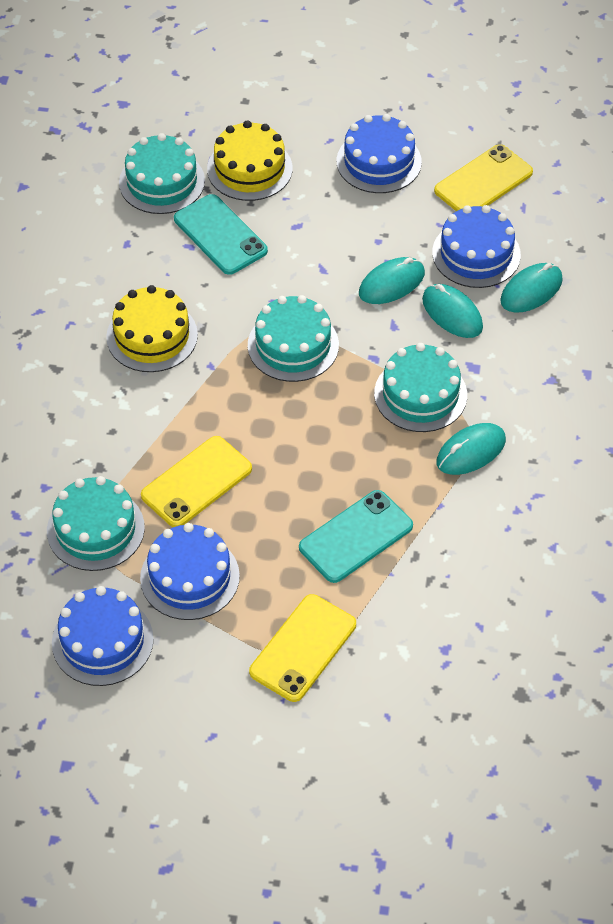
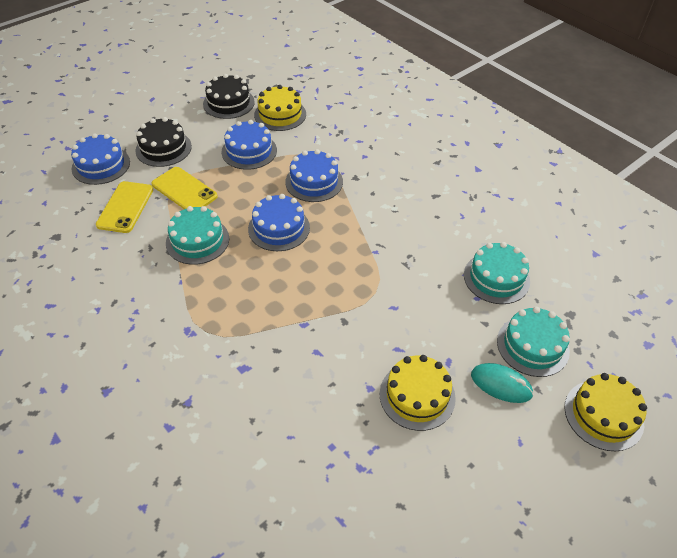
black cake: 0 -> 2
turquoise cake: 4 -> 3
turquoise mouse: 4 -> 1
turquoise phone: 2 -> 0
yellow cake: 2 -> 3
yellow phone: 3 -> 2

